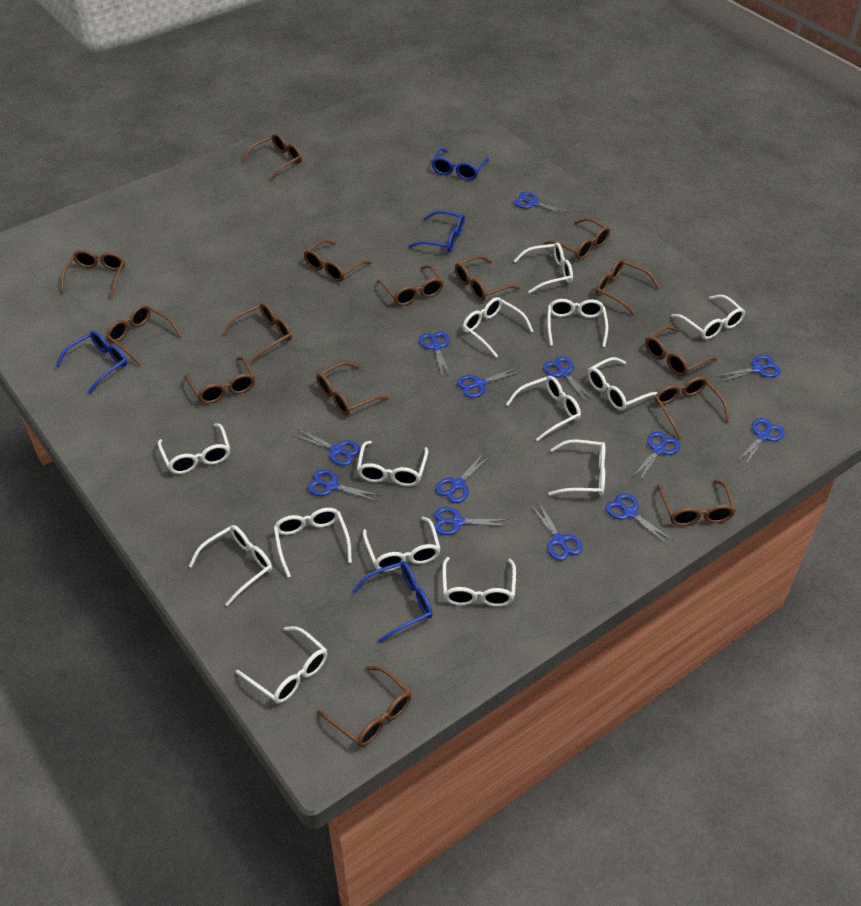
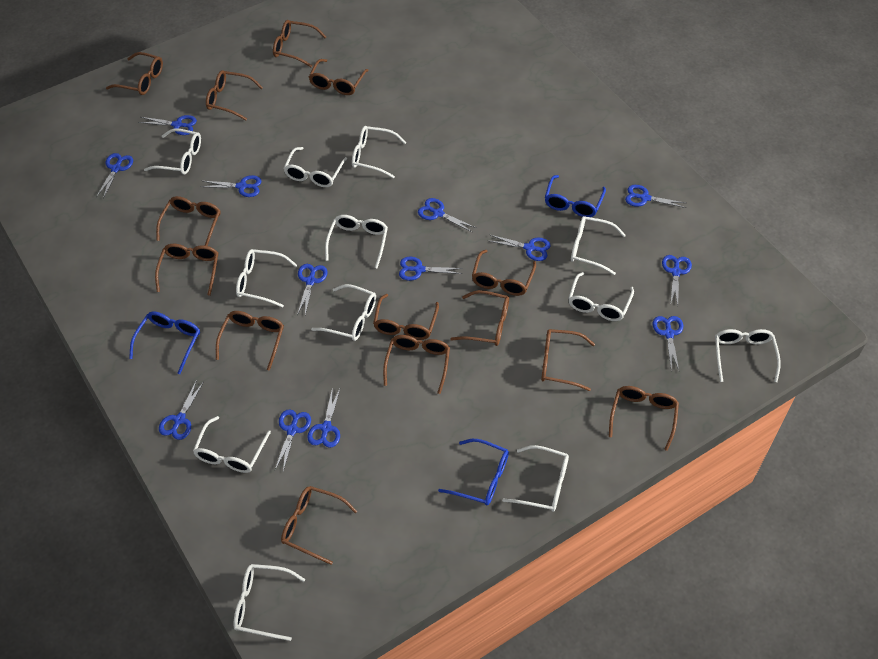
blue glasses: 4 -> 3
brown glasses: 15 -> 14
white glasses: 14 -> 12

